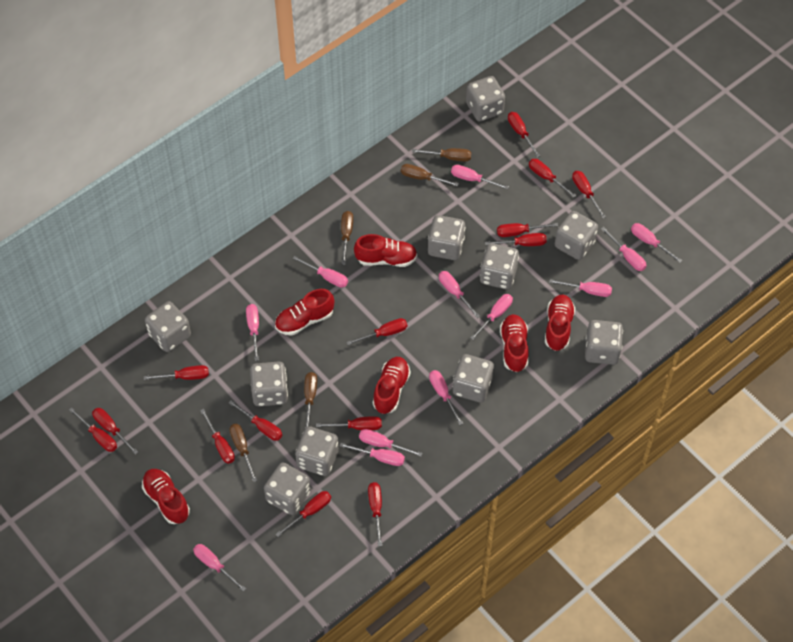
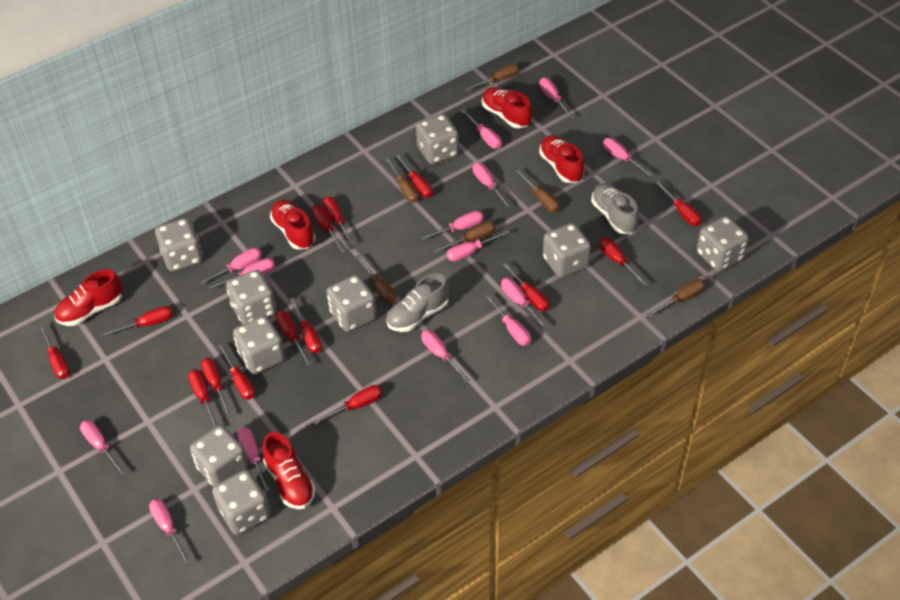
brown screwdriver: 5 -> 6
grey dice: 10 -> 9
grey shoe: 0 -> 2
pink screwdriver: 12 -> 14
red shoe: 6 -> 5

